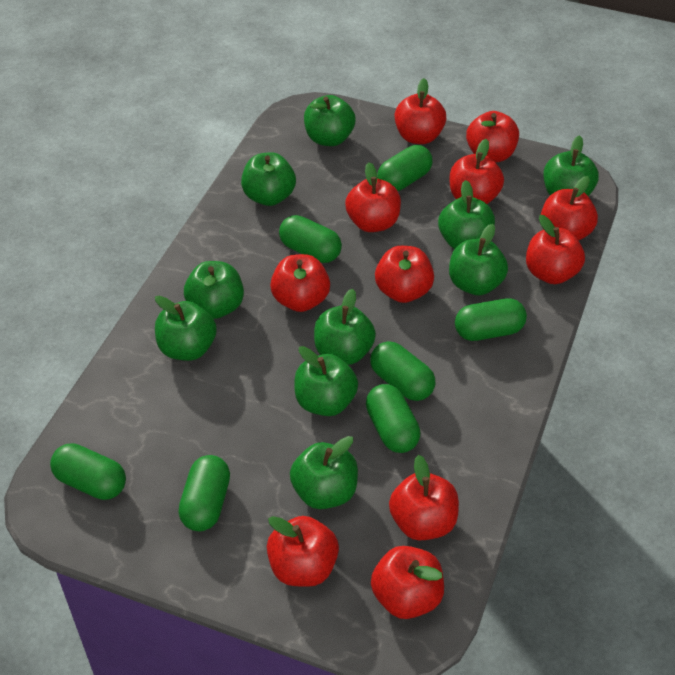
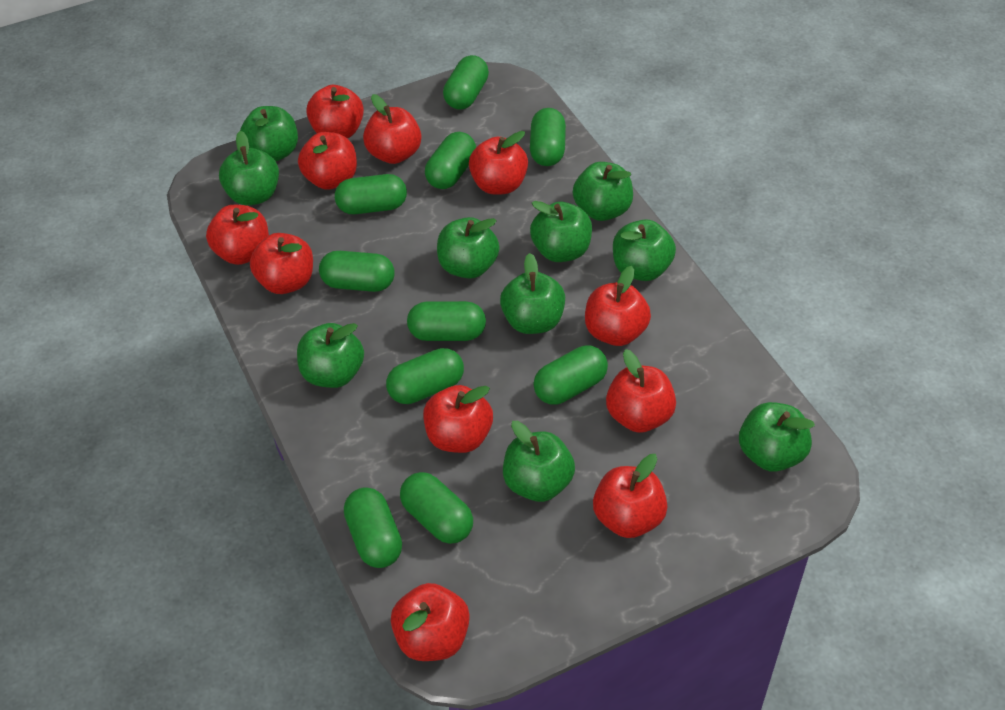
green capsule: 7 -> 10

